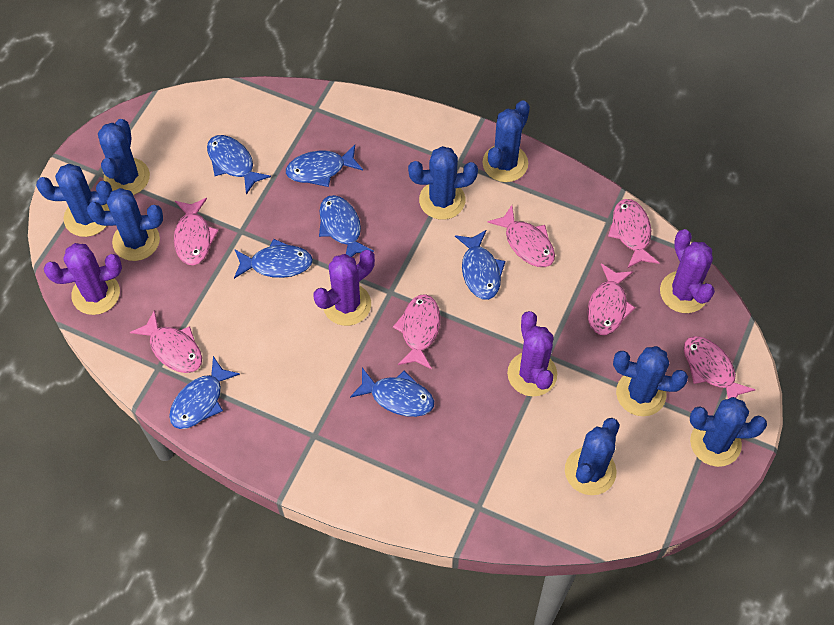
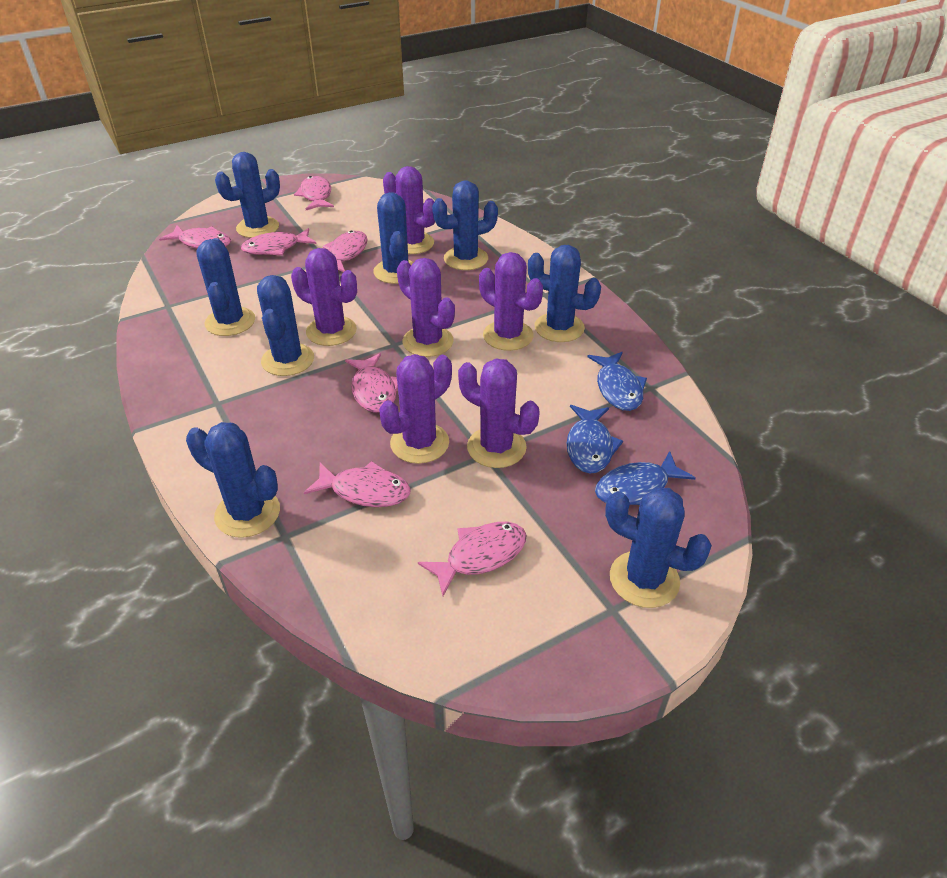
blue fish: 7 -> 3
purple cactus: 4 -> 6

